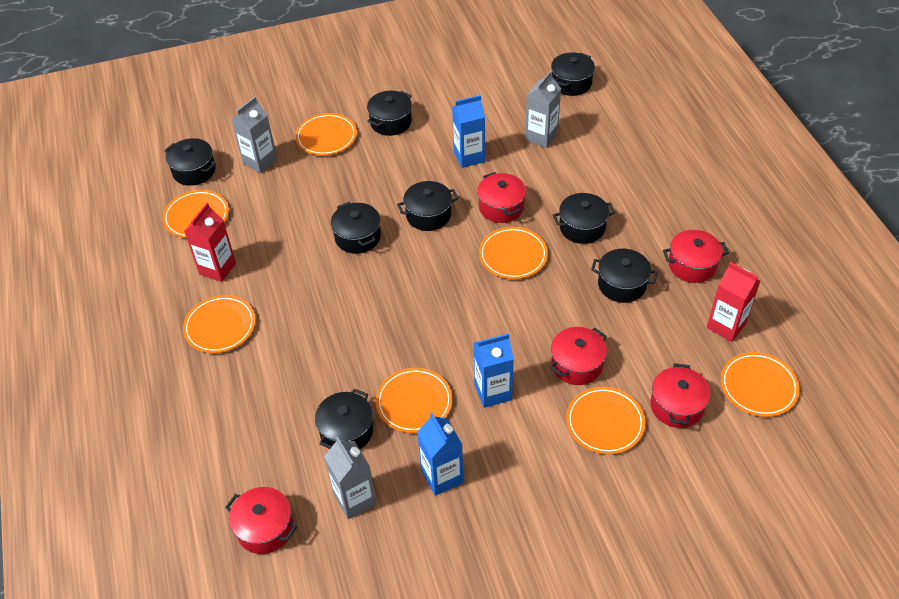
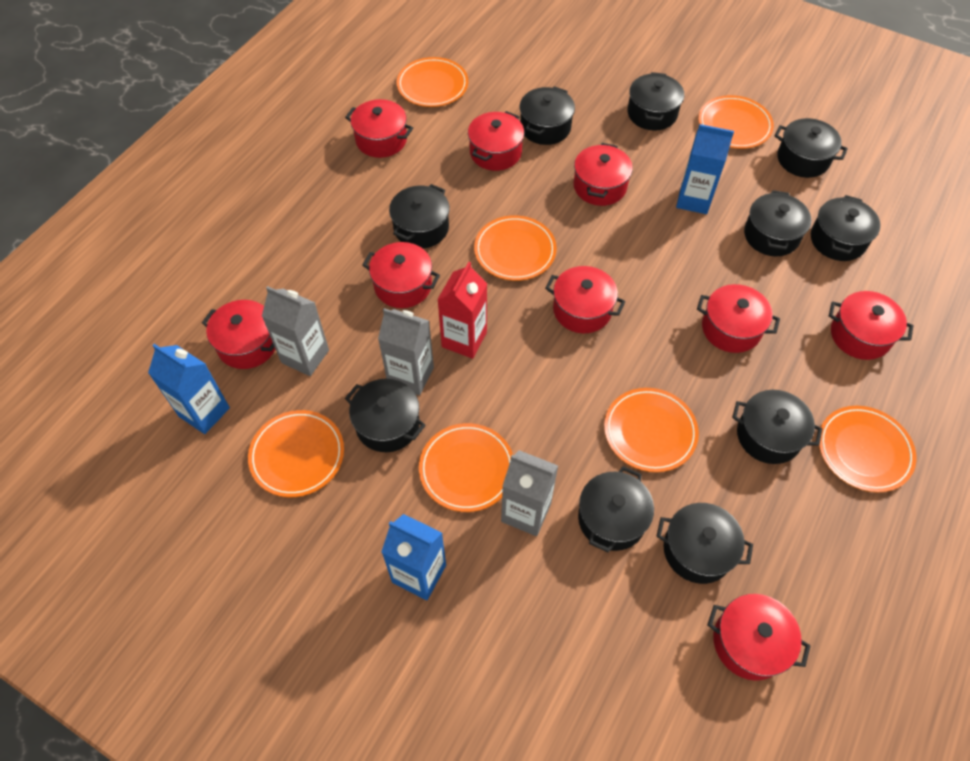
black pot: 8 -> 10
red carton: 2 -> 1
red pot: 5 -> 9

